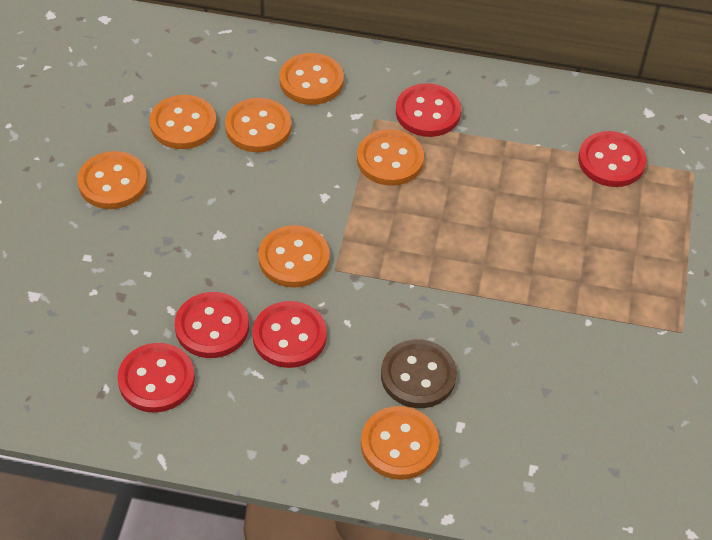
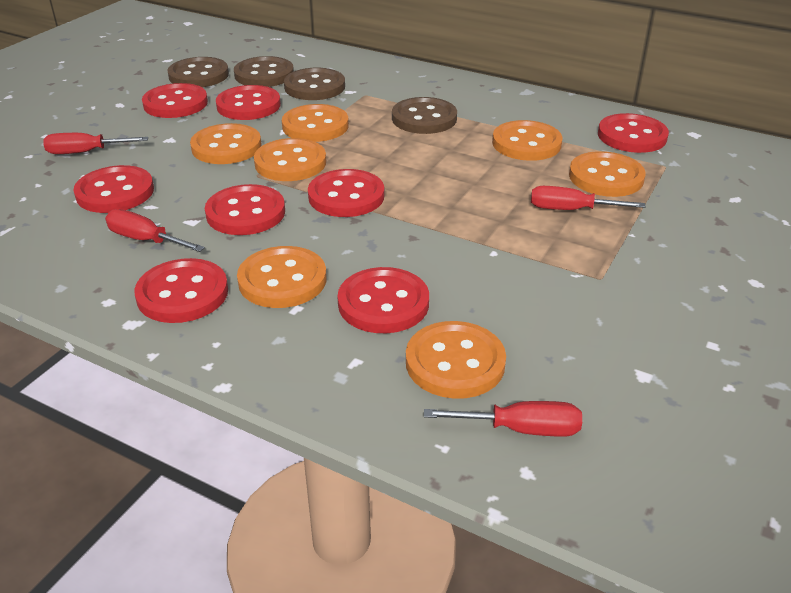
brown button: 1 -> 4
red button: 5 -> 8
red screwdriver: 0 -> 4

